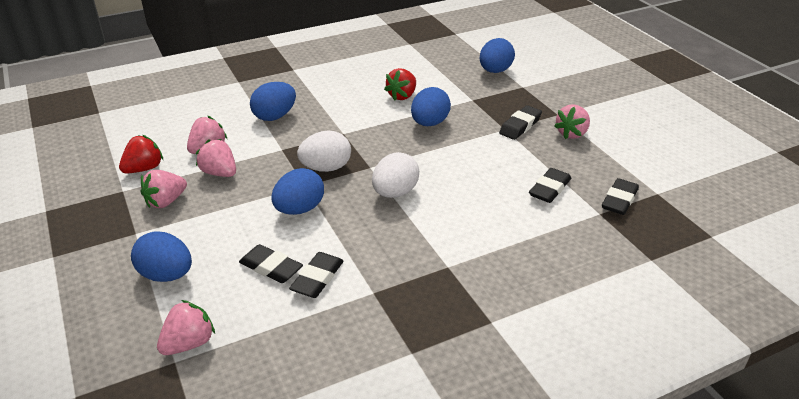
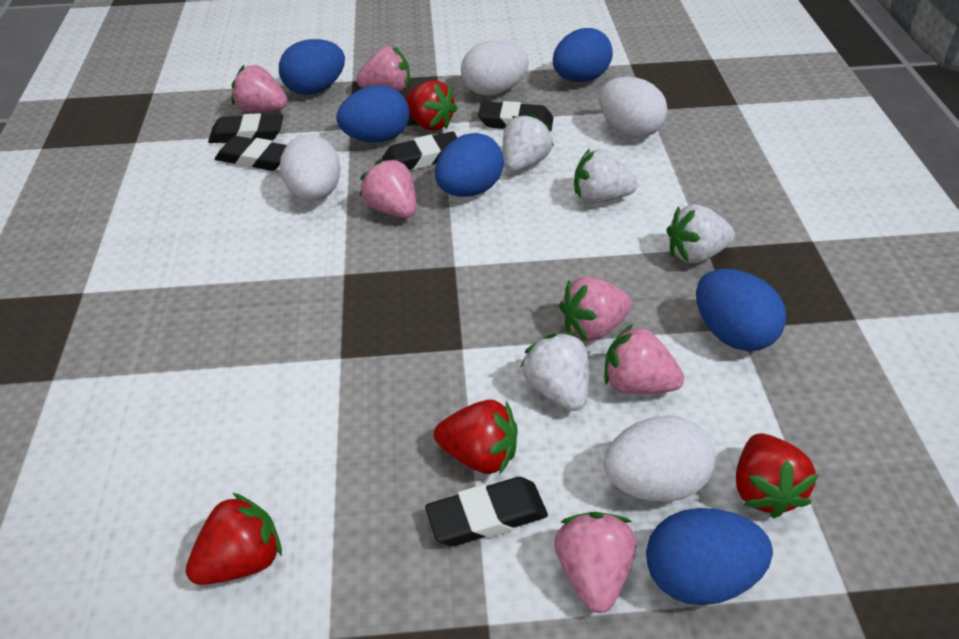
blue egg: 5 -> 6
pink strawberry: 5 -> 6
red strawberry: 2 -> 4
white egg: 2 -> 4
white strawberry: 0 -> 4

